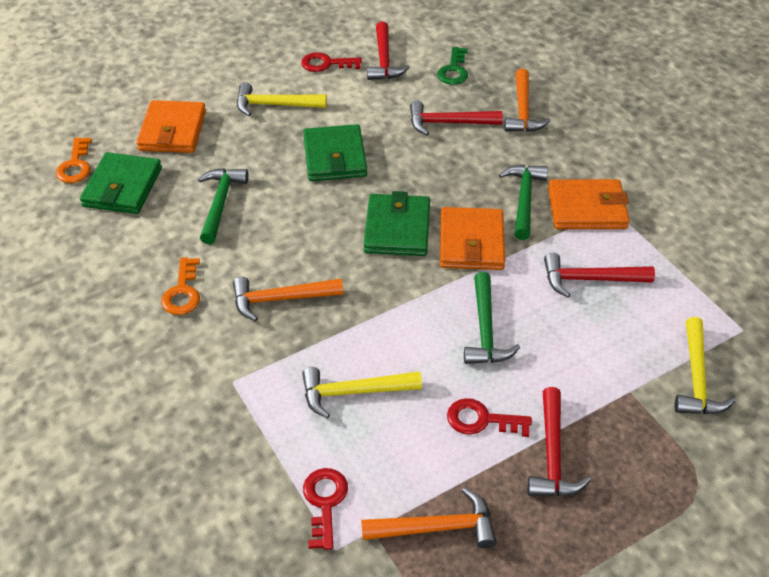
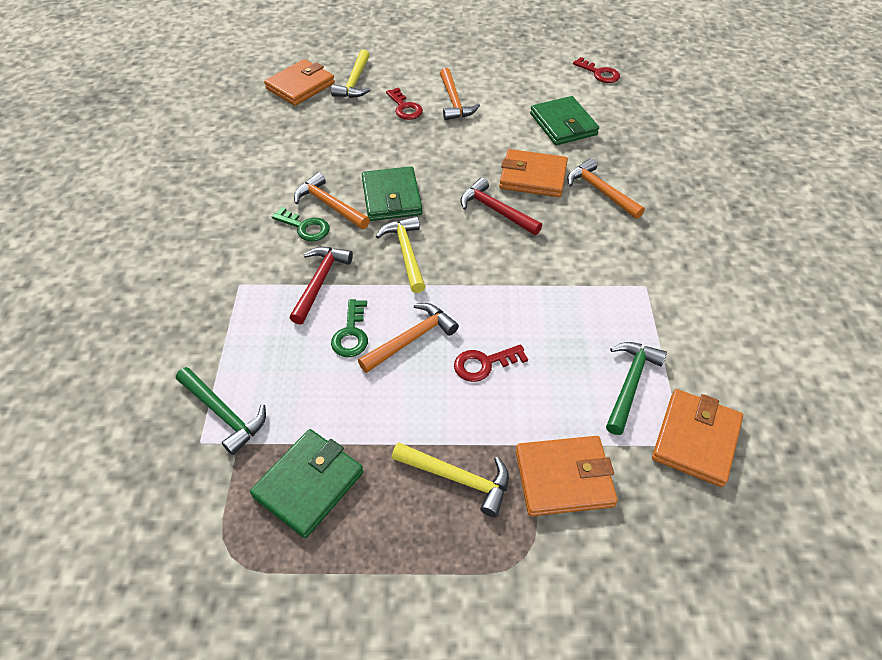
green hammer: 3 -> 2
green key: 1 -> 2
orange hammer: 3 -> 4
orange key: 2 -> 0
orange wallet: 3 -> 4
red hammer: 4 -> 2

